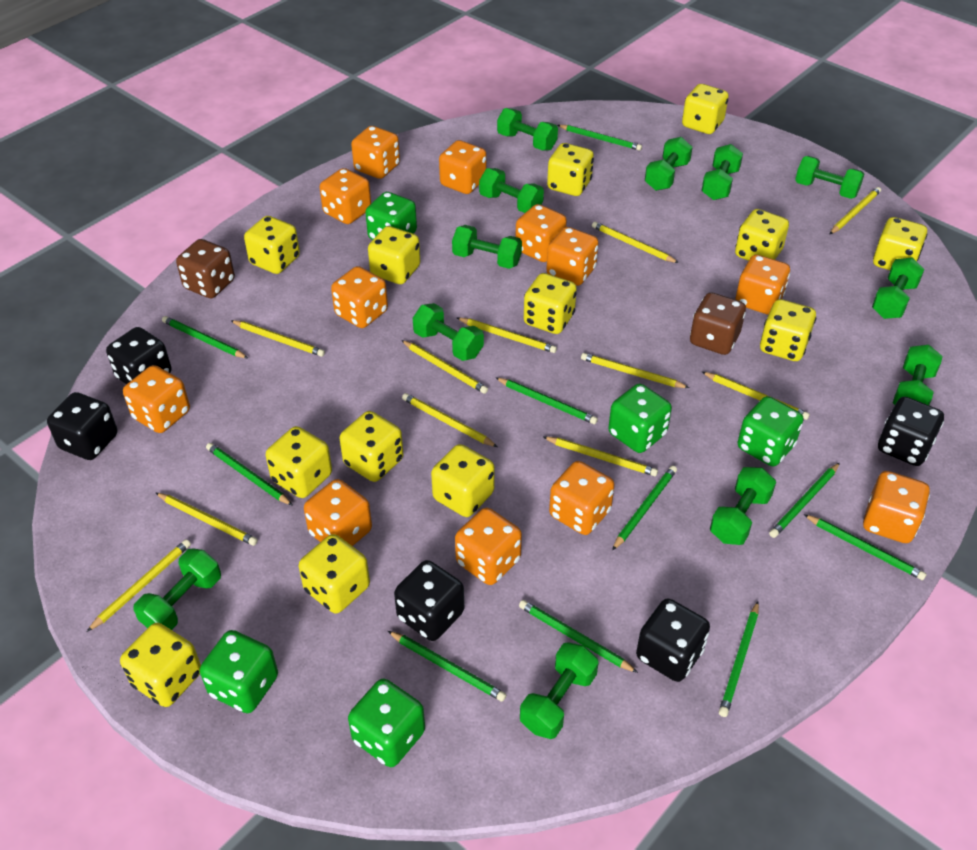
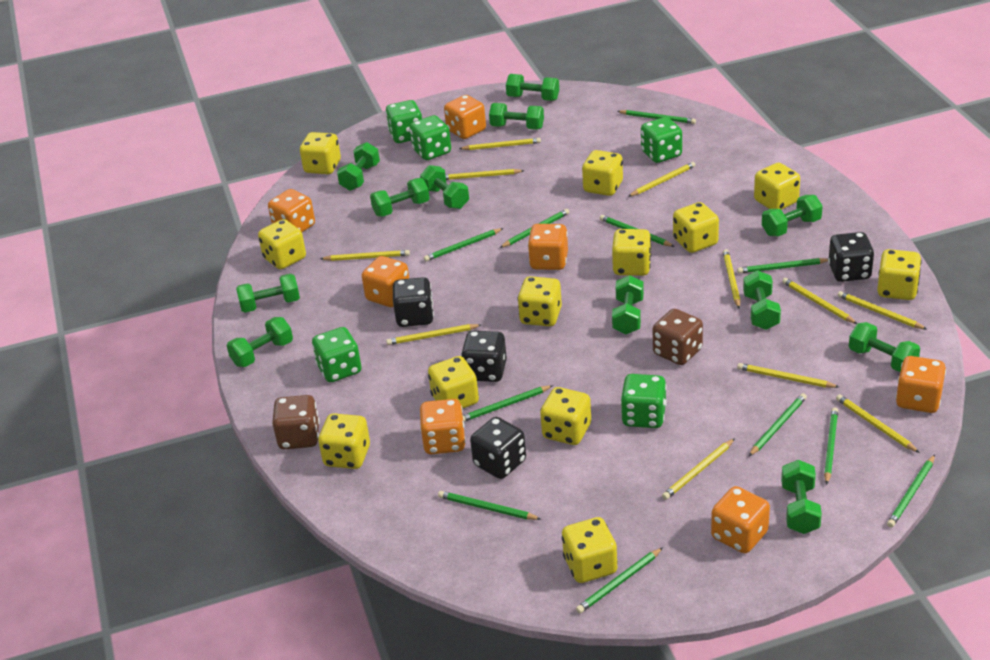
black dice: 5 -> 4
green pencil: 10 -> 11
orange dice: 12 -> 7
yellow dice: 13 -> 12

